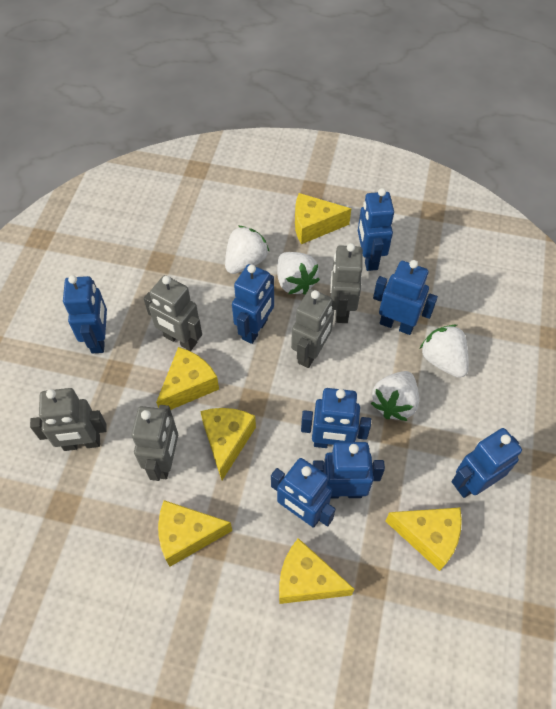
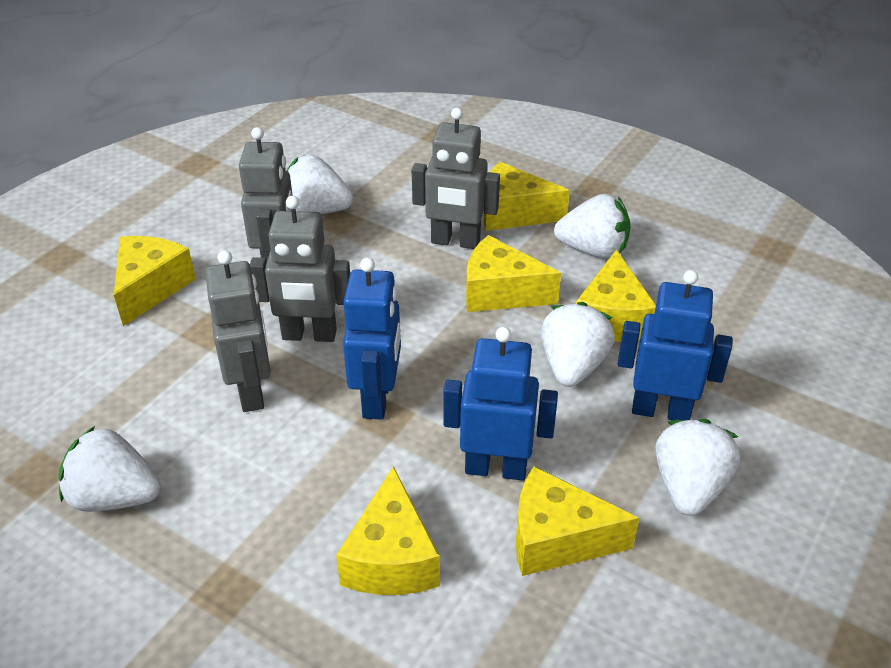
blue robot: 8 -> 3
grey robot: 5 -> 4
white strawberry: 4 -> 5

